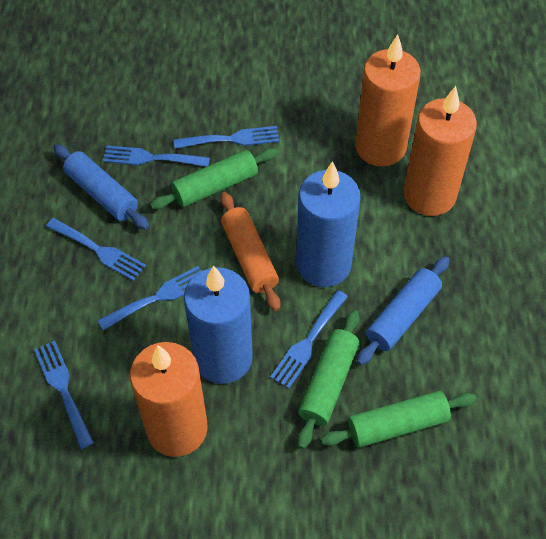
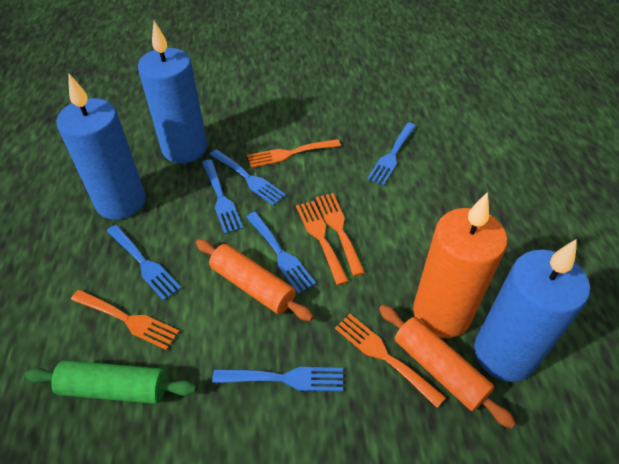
blue candle: 2 -> 3
blue rolling pin: 2 -> 0
green rolling pin: 3 -> 1
orange candle: 3 -> 1
orange fork: 0 -> 5
orange rolling pin: 1 -> 2

